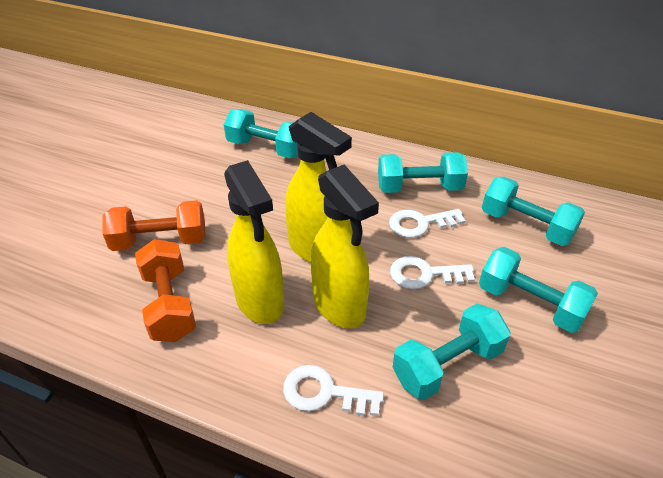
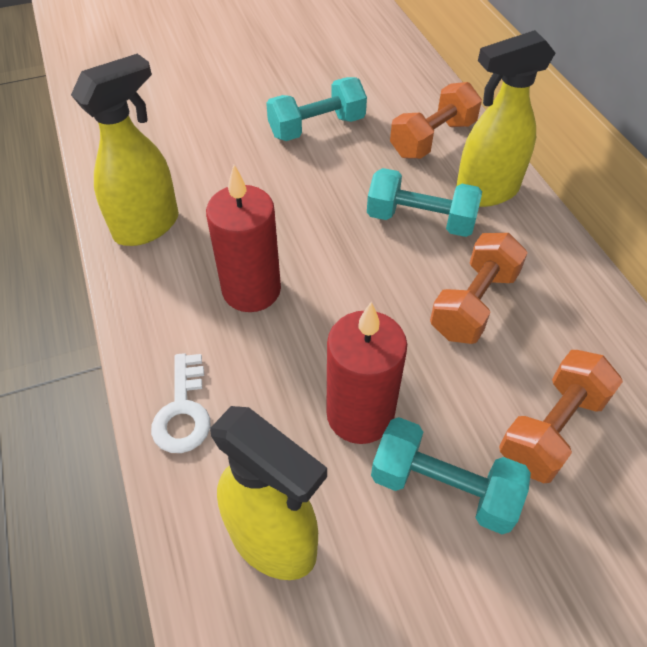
orange dumbbell: 2 -> 3
red candle: 0 -> 2
turquoise dumbbell: 5 -> 3
white key: 3 -> 1

